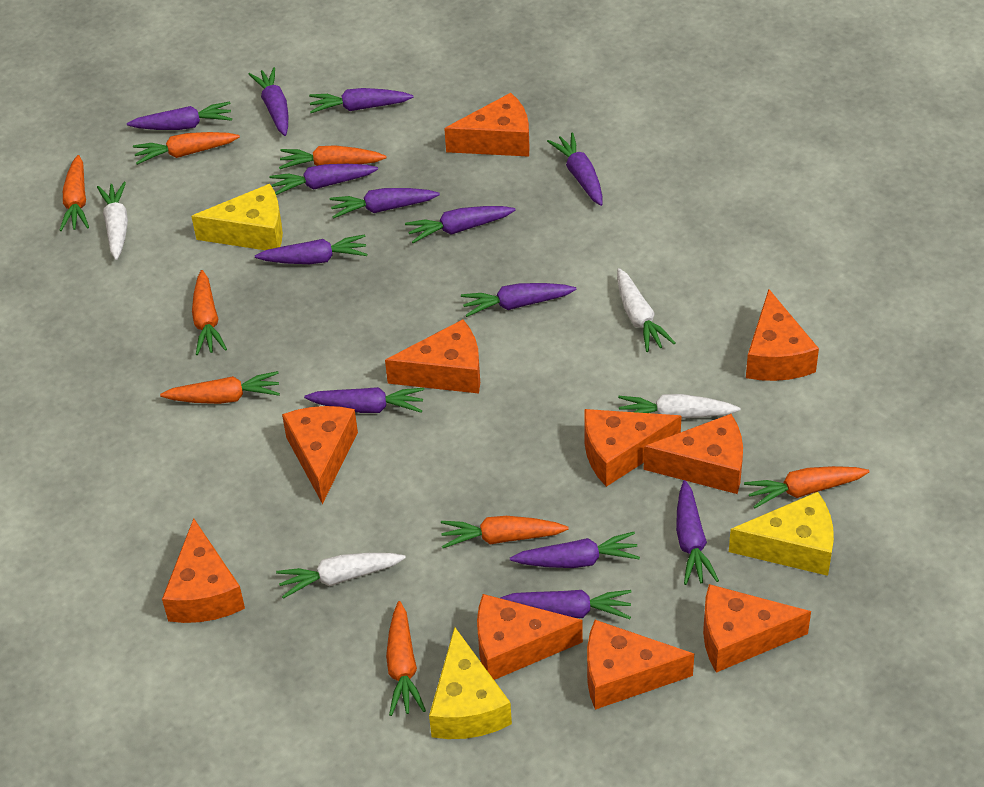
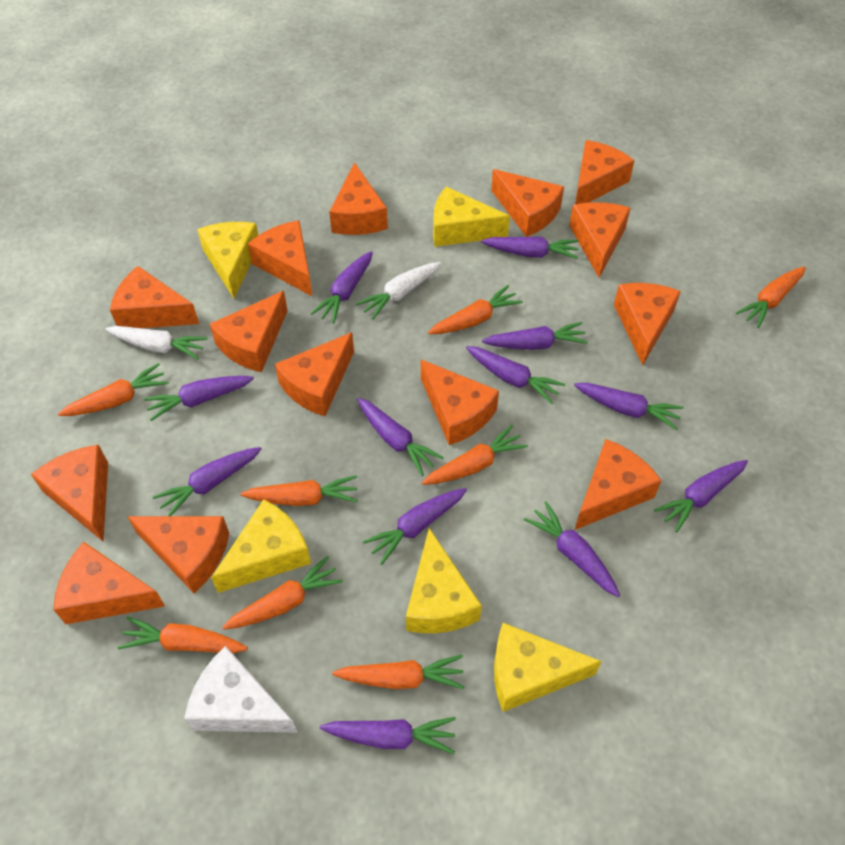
orange cheese: 10 -> 14
purple carrot: 13 -> 12
white carrot: 4 -> 2
white cheese: 0 -> 1
yellow cheese: 3 -> 5

